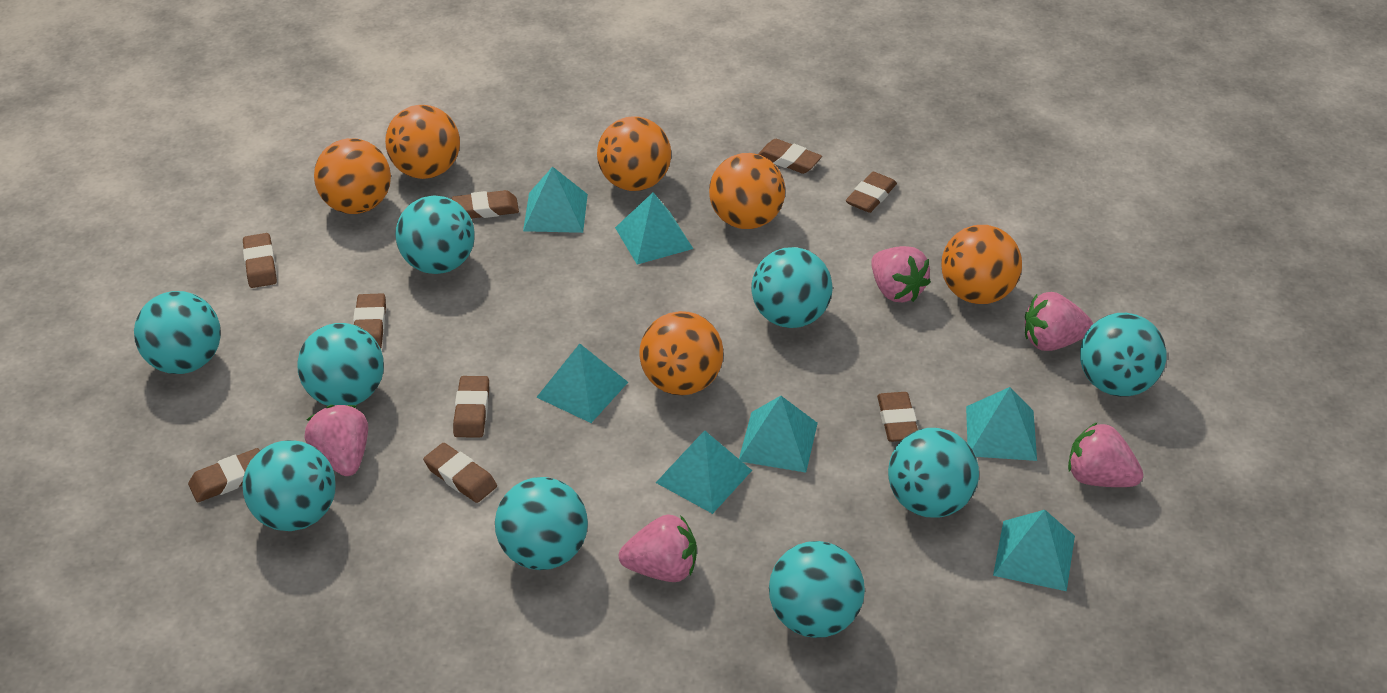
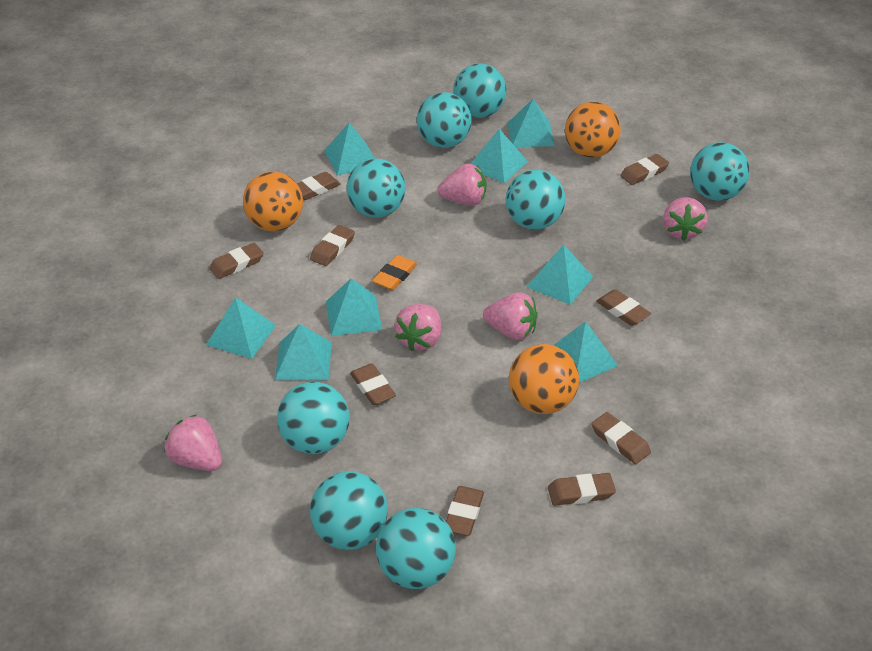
orange ball: 6 -> 3
orange eraser: 0 -> 1
turquoise ball: 9 -> 8
turquoise pyramid: 7 -> 8

